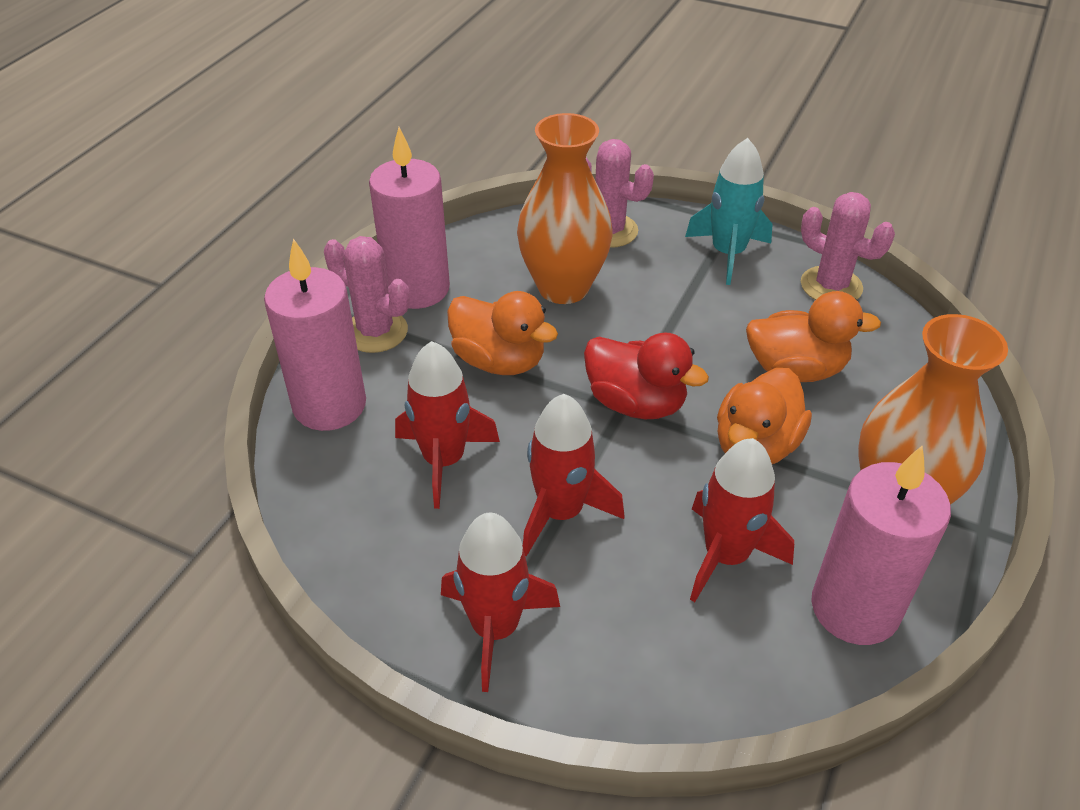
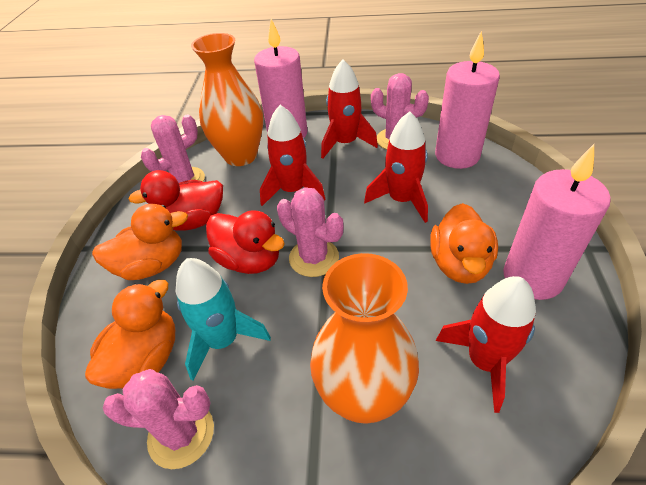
pink cactus: 3 -> 4
red duck: 1 -> 2

